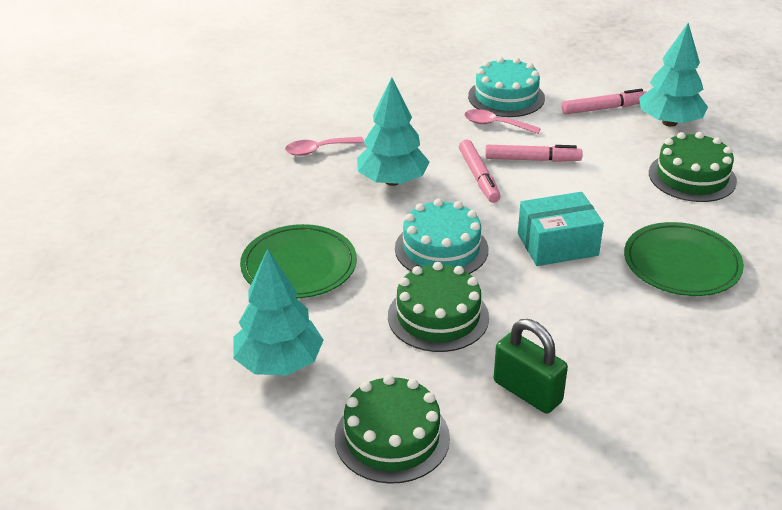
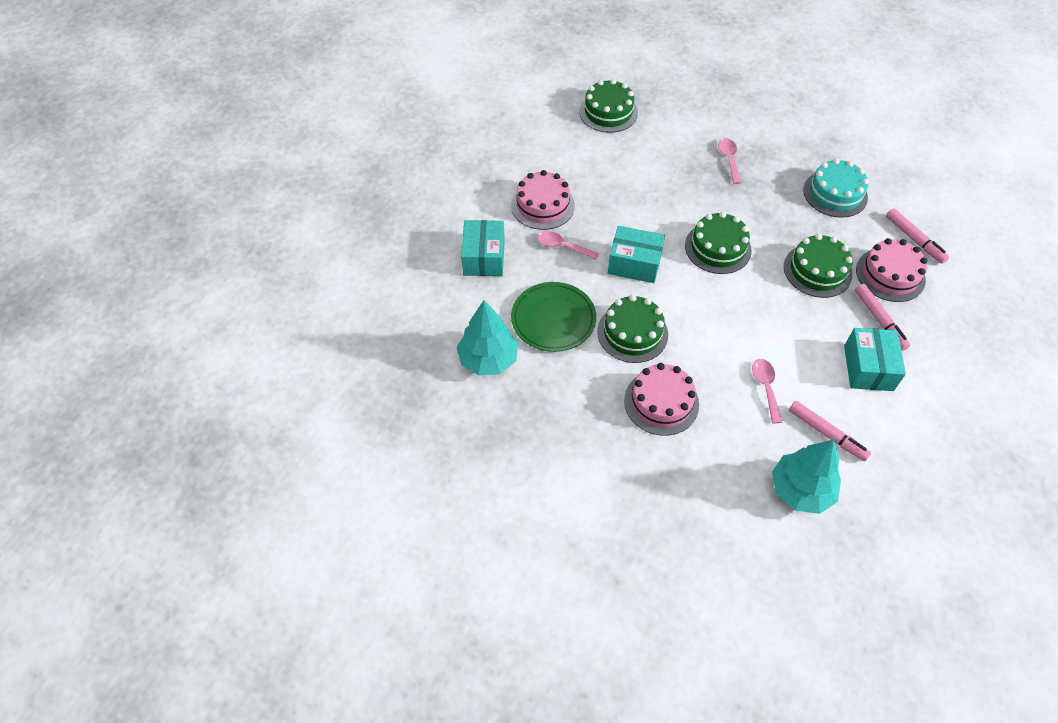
green cake: 3 -> 4
green padlock: 1 -> 0
green plate: 2 -> 1
pink cake: 0 -> 3
pink spoon: 2 -> 3
turquoise box: 1 -> 3
turquoise cake: 2 -> 1
turquoise tree: 3 -> 2

